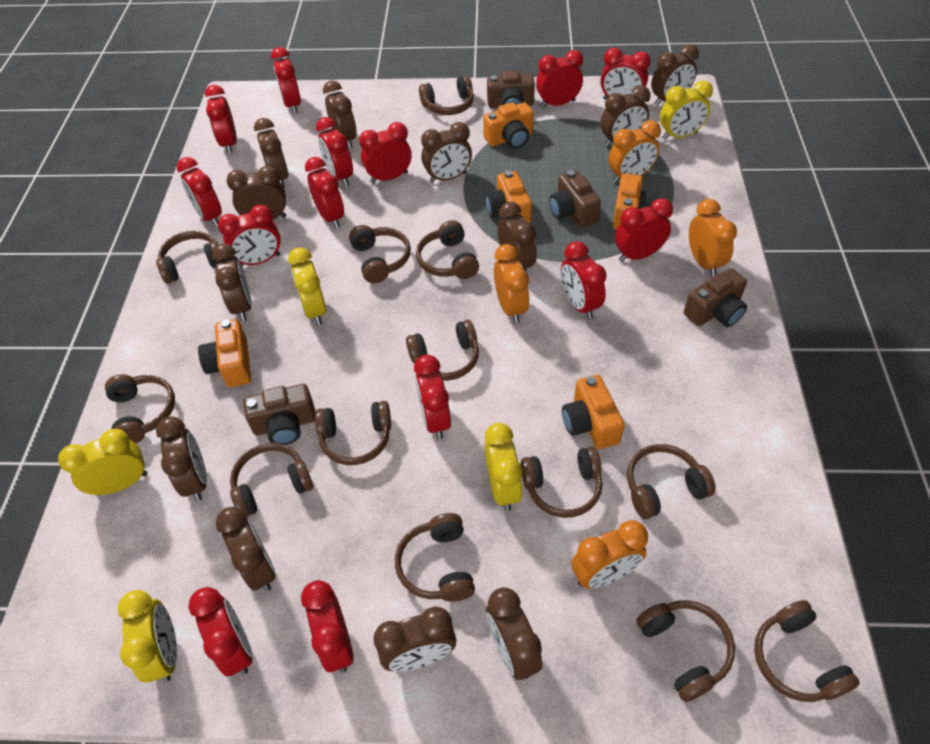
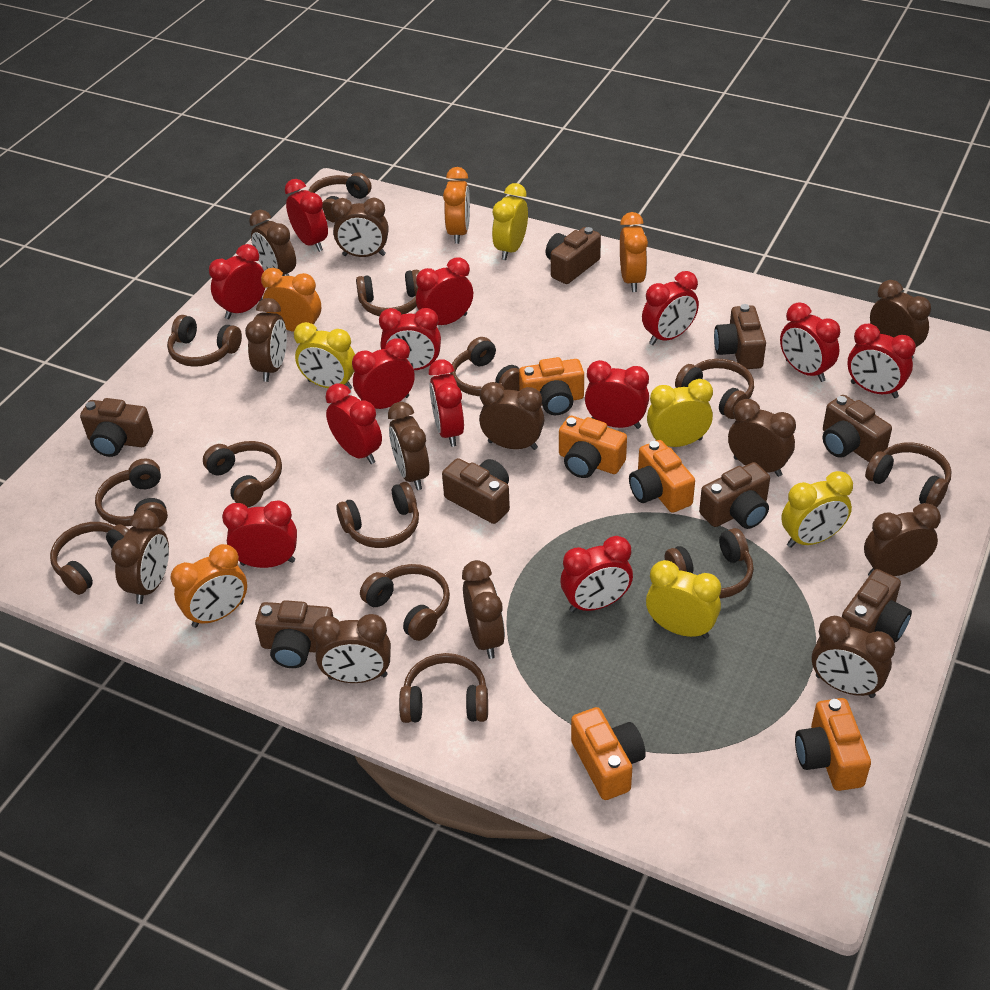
brown camera: 4 -> 8
red clock: 14 -> 13

